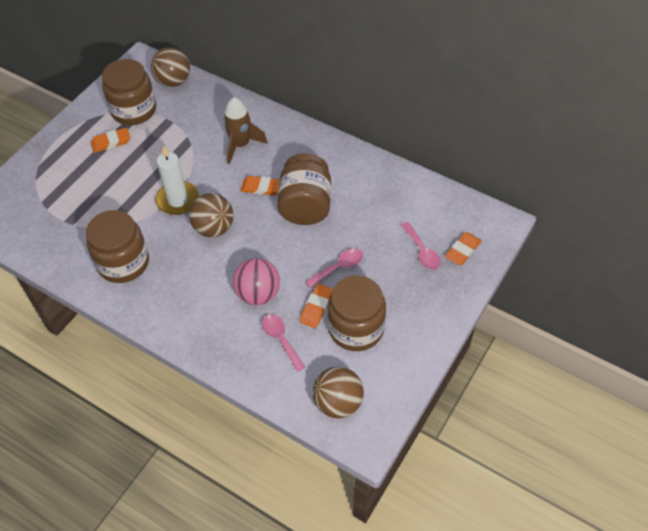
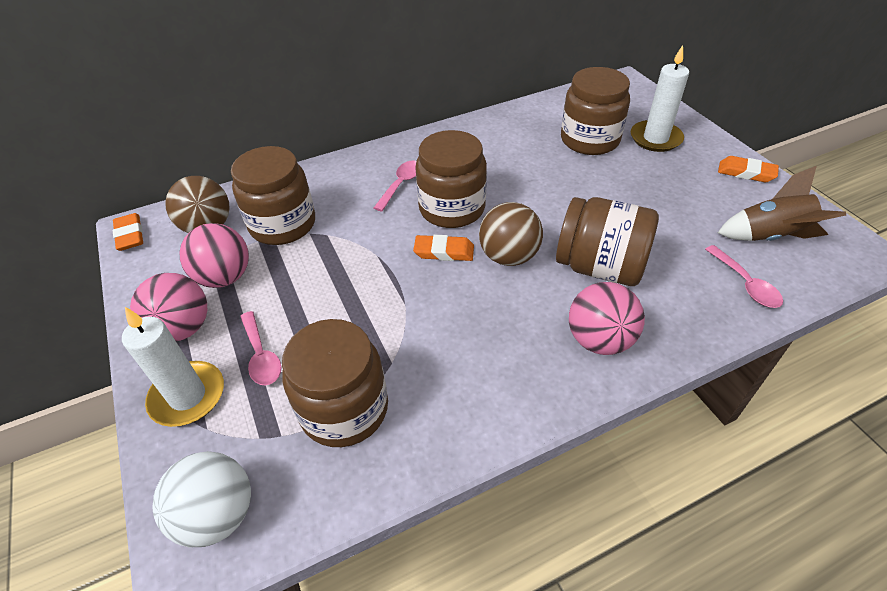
brown ball: 3 -> 2
brown jar: 4 -> 5
orange eraser: 4 -> 3
pink ball: 1 -> 3
white ball: 0 -> 1
white candle: 1 -> 2

